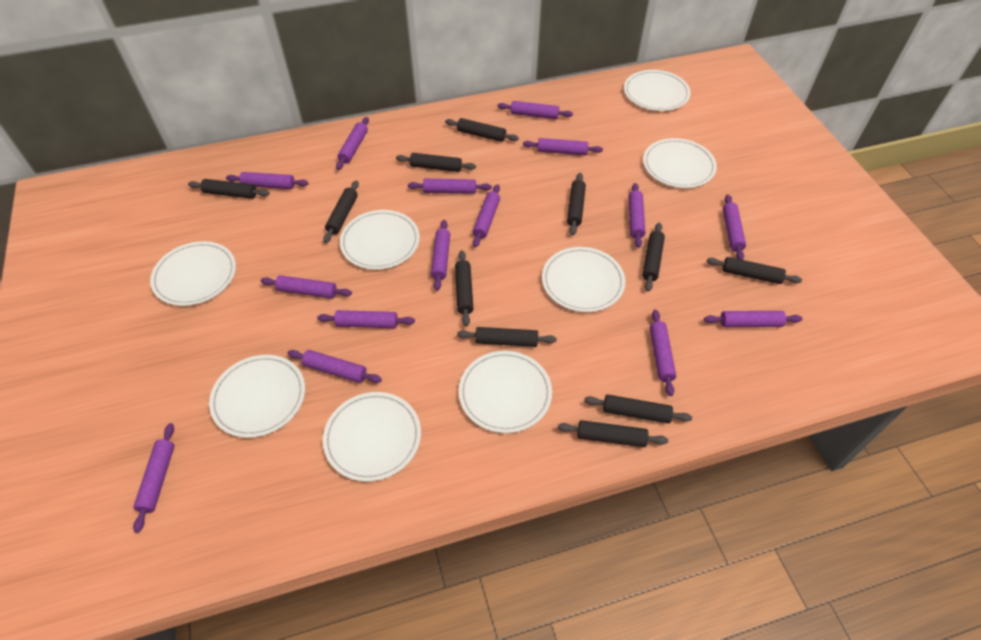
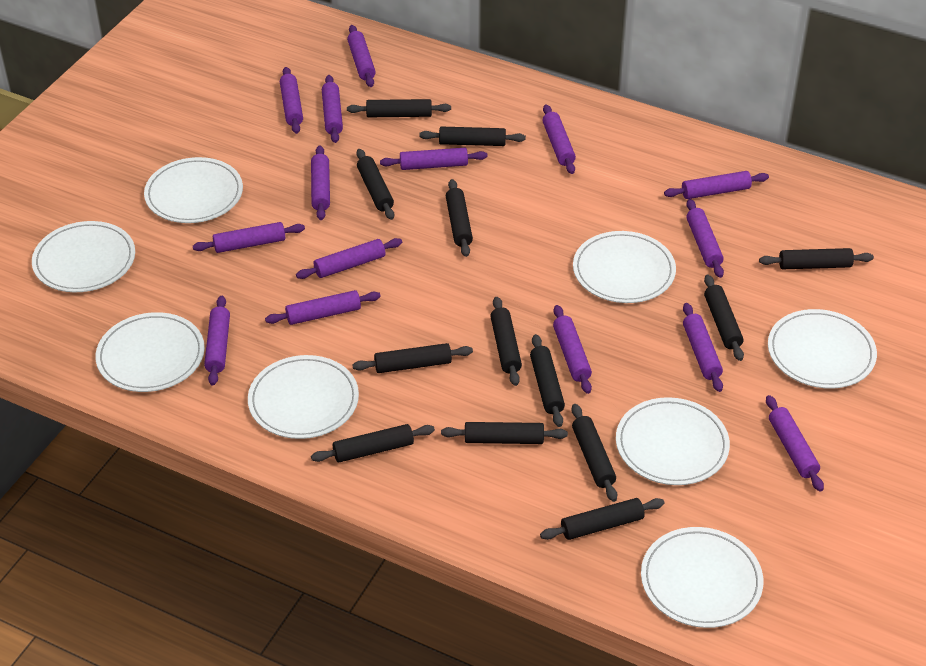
black rolling pin: 11 -> 13

